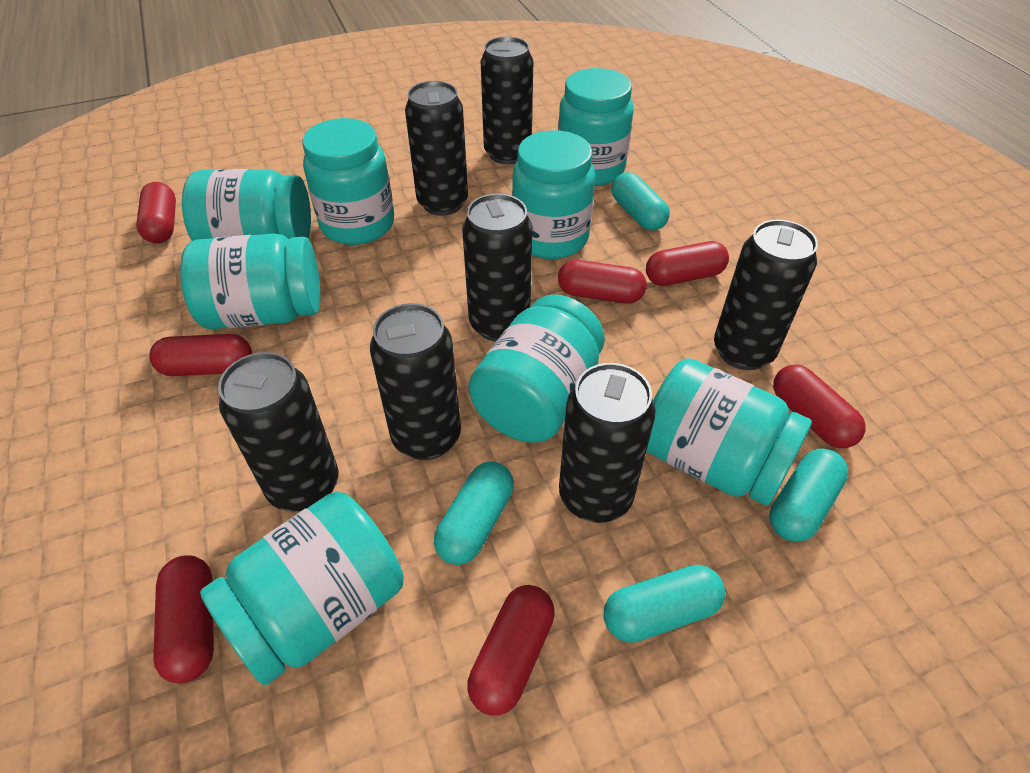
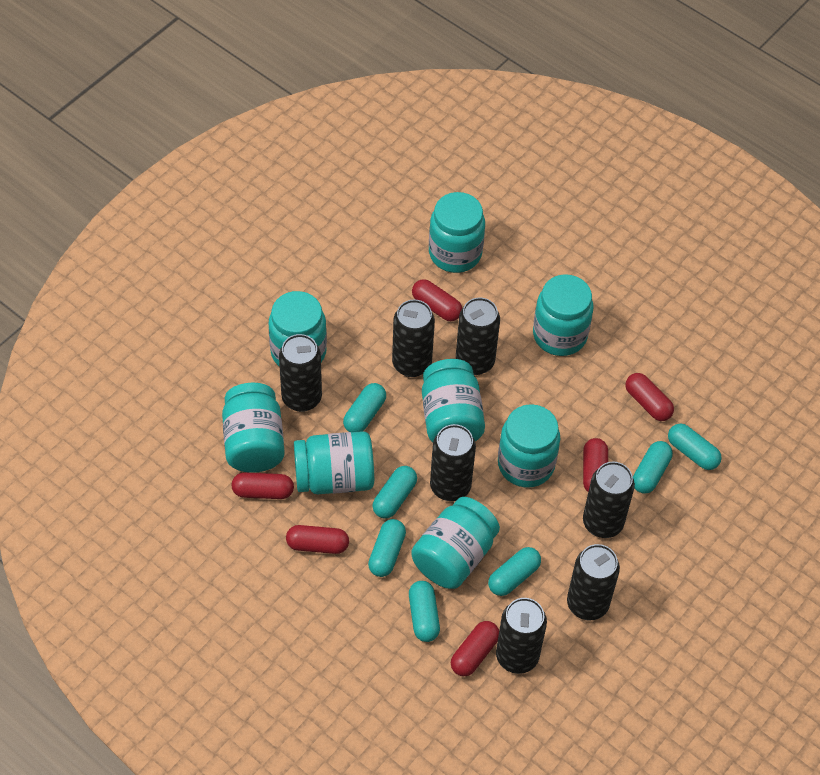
red capsule: 7 -> 6
turquoise capsule: 4 -> 7

